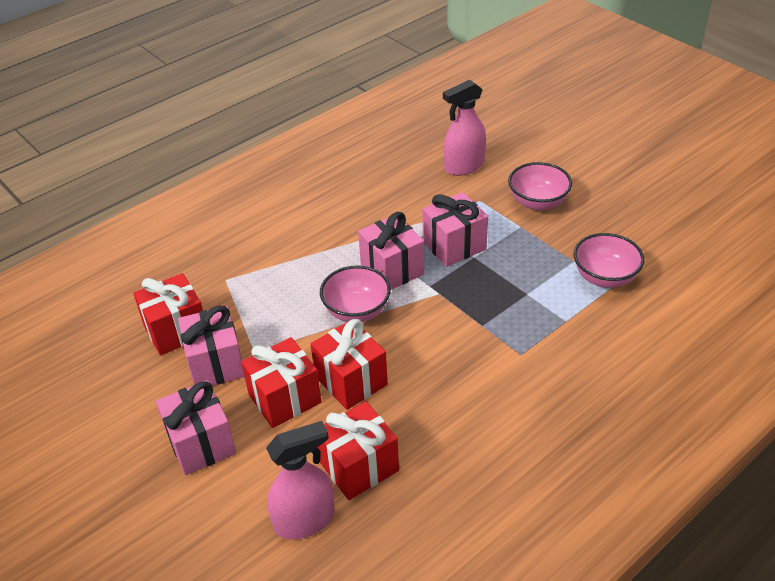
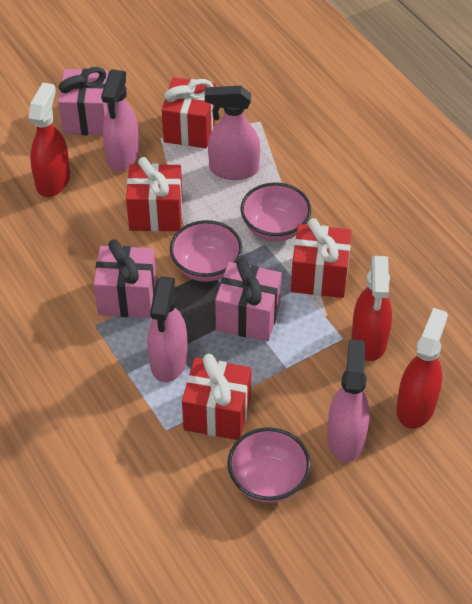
pink gift: 4 -> 3
pink spray bottle: 2 -> 4
red spray bottle: 0 -> 3

